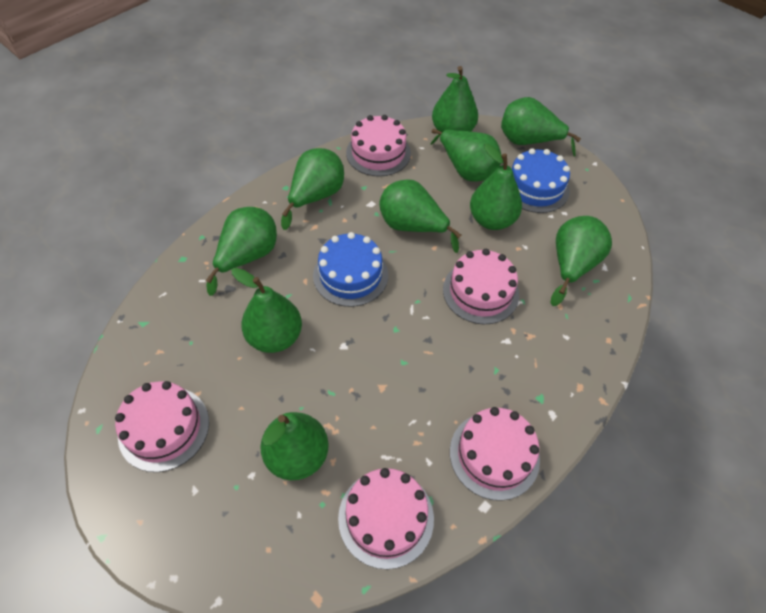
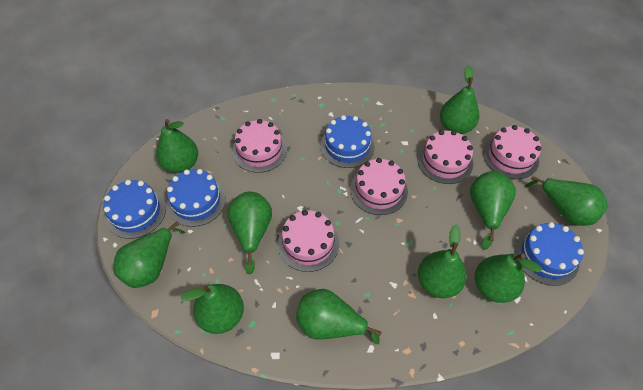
blue cake: 2 -> 4

